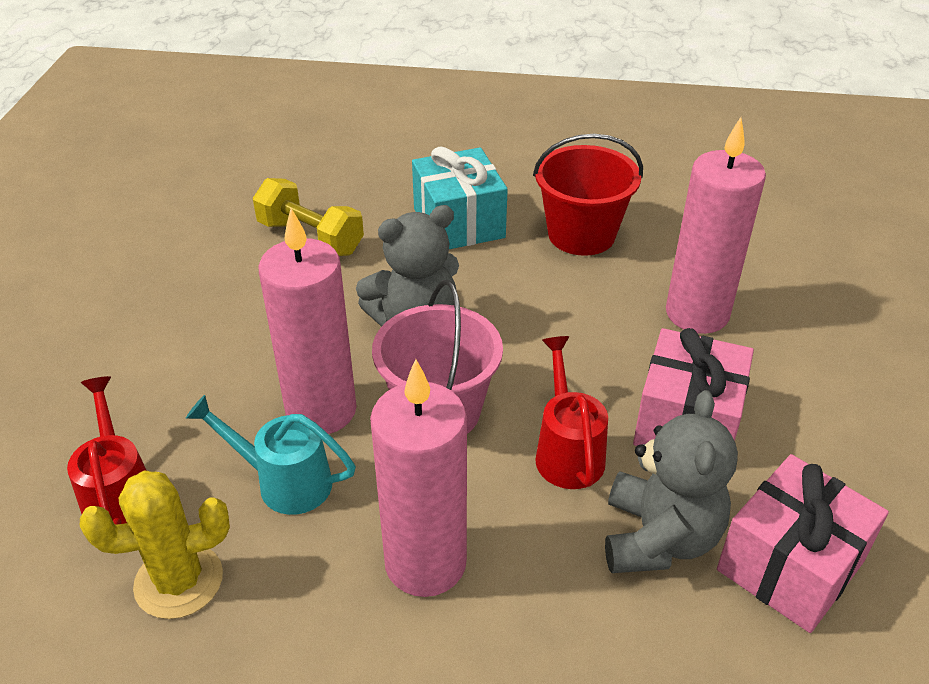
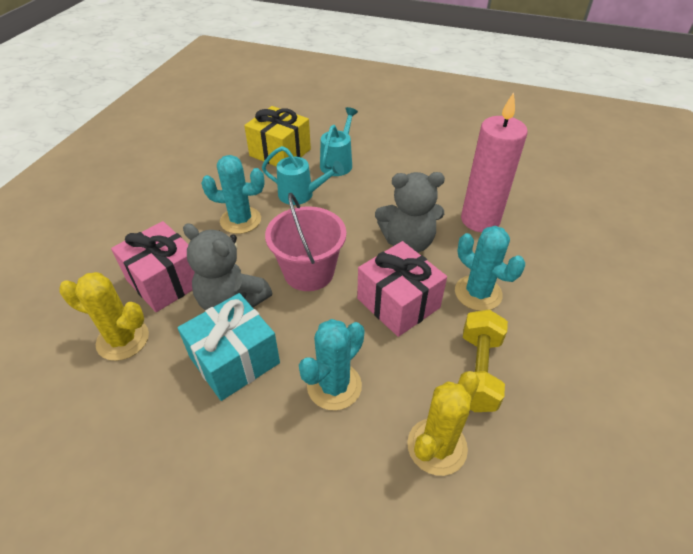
pink candle: 3 -> 1
red bucket: 1 -> 0
red watering can: 2 -> 0
turquoise cactus: 0 -> 3
turquoise watering can: 1 -> 2
yellow cactus: 1 -> 2
yellow gift: 0 -> 1

